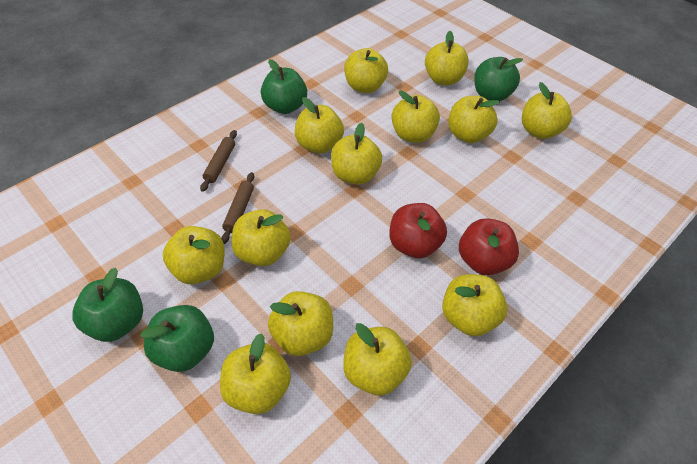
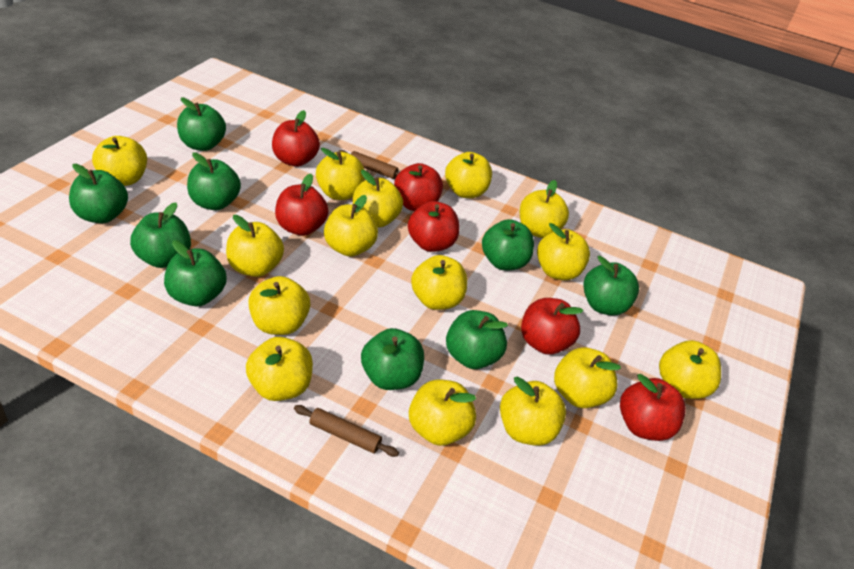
green apple: 4 -> 9
red apple: 2 -> 6
yellow apple: 13 -> 15

